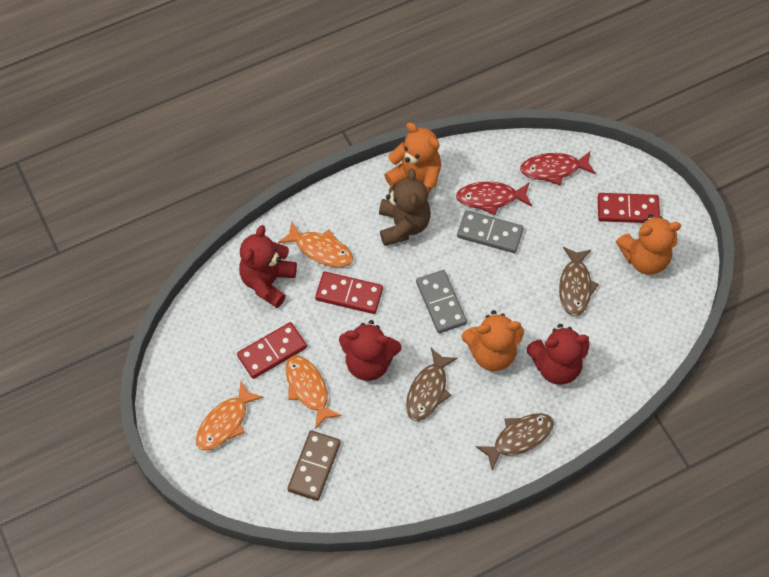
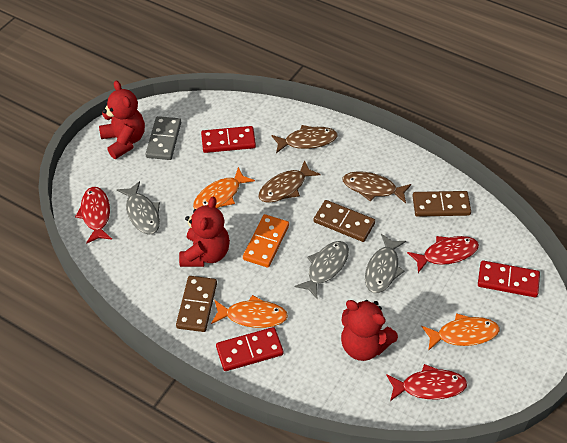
brown domino: 1 -> 3
brown teddy bear: 1 -> 0
grey domino: 2 -> 1
grey fish: 0 -> 3
orange domino: 0 -> 1
orange teddy bear: 3 -> 0
red fish: 2 -> 3

